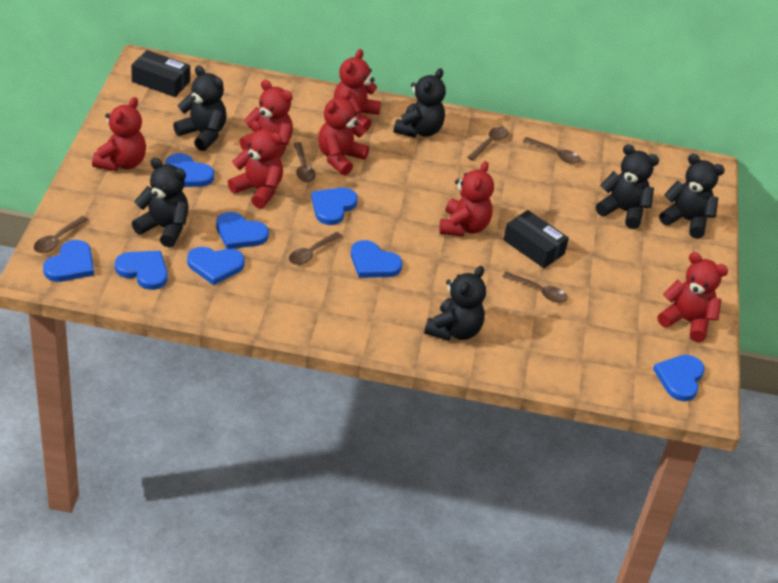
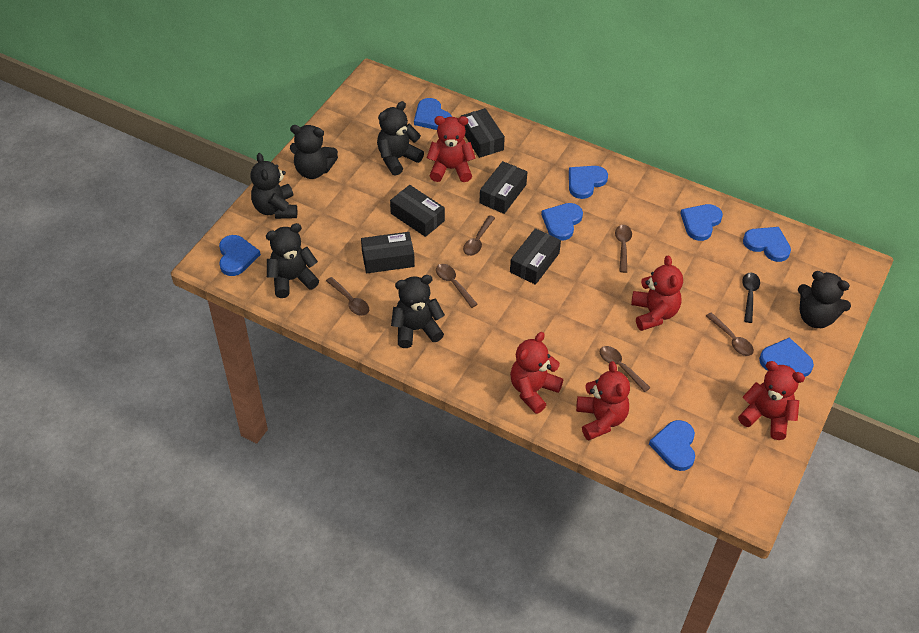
black box: 2 -> 5
black spoon: 0 -> 1
red teddy bear: 7 -> 5

